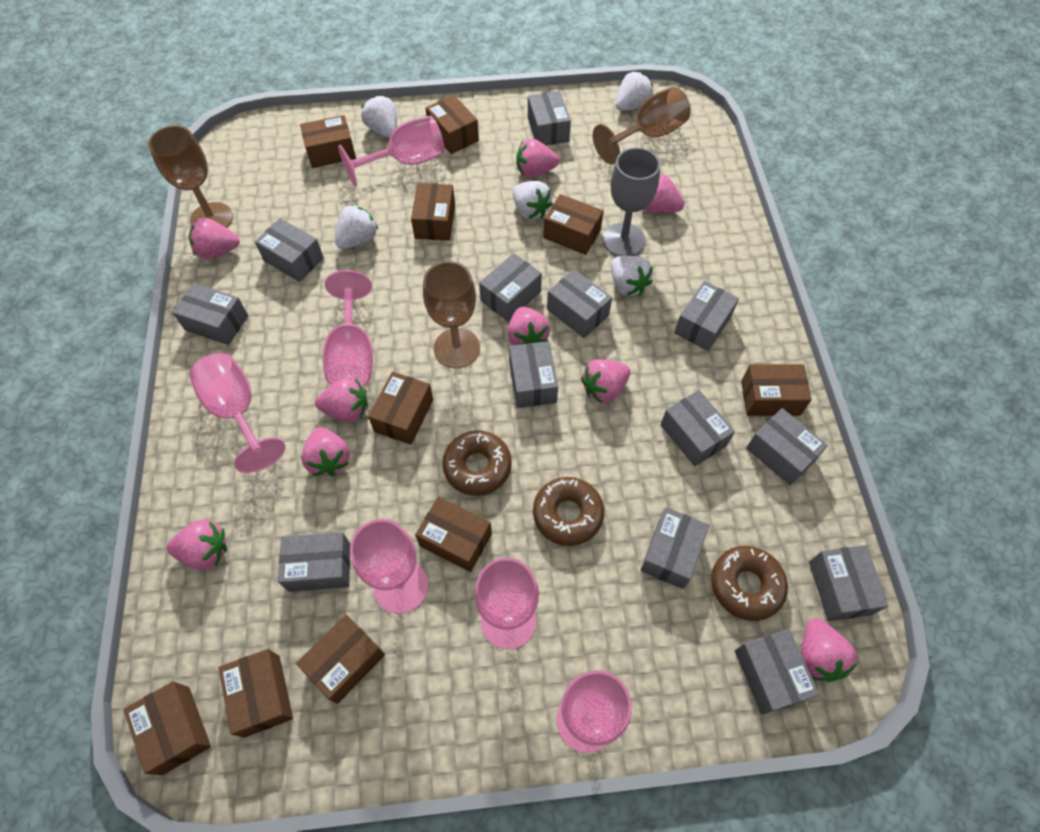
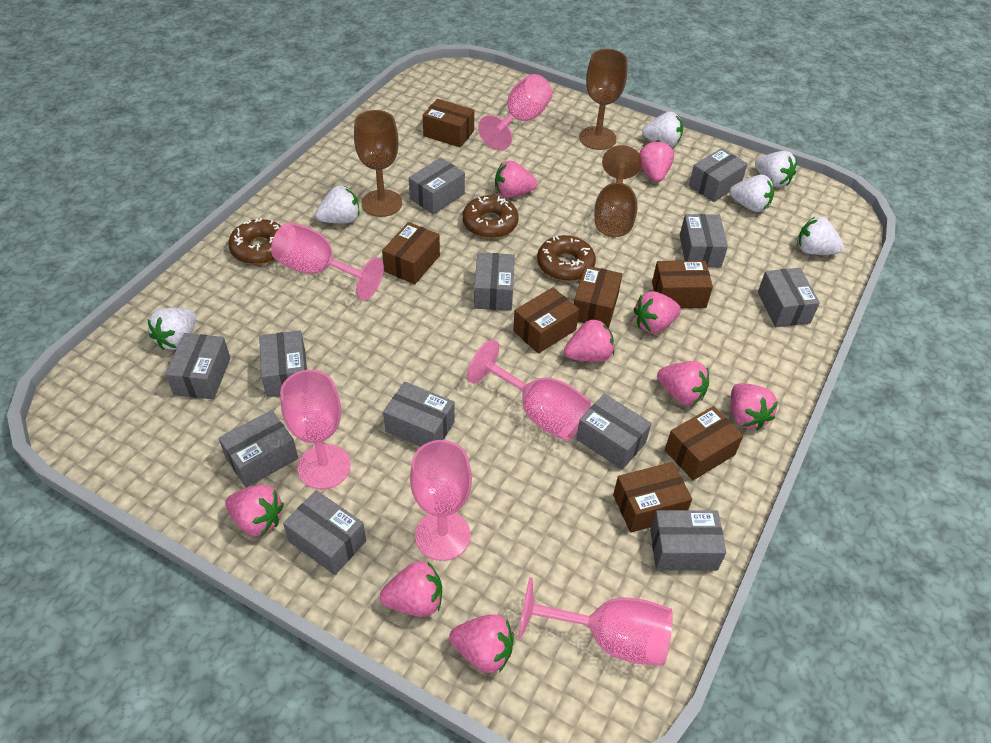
brown box: 10 -> 7
grey box: 13 -> 12
grey goblet: 1 -> 0
white strawberry: 5 -> 6

